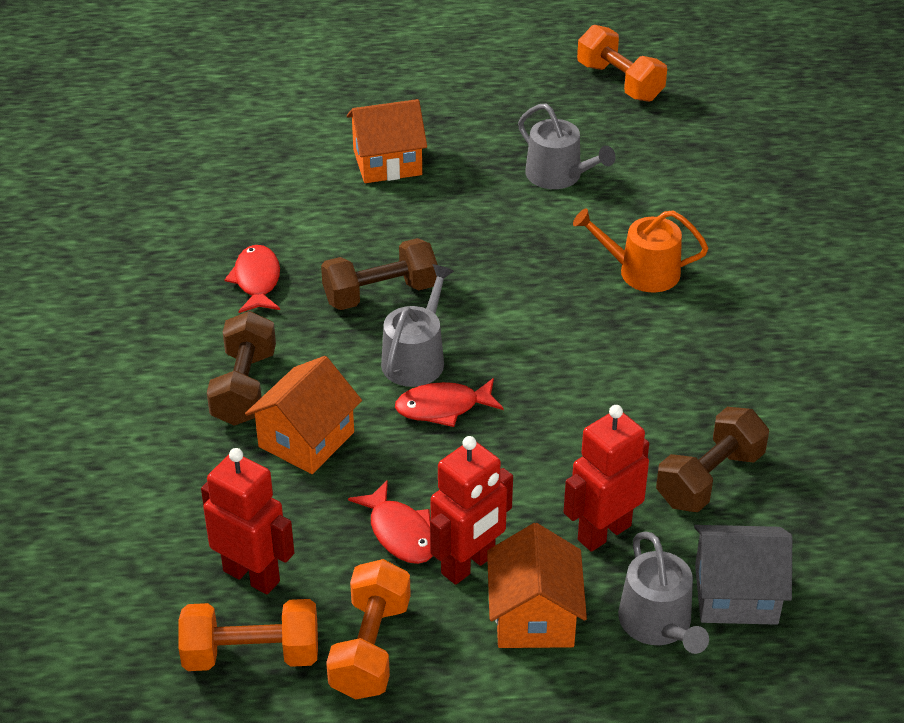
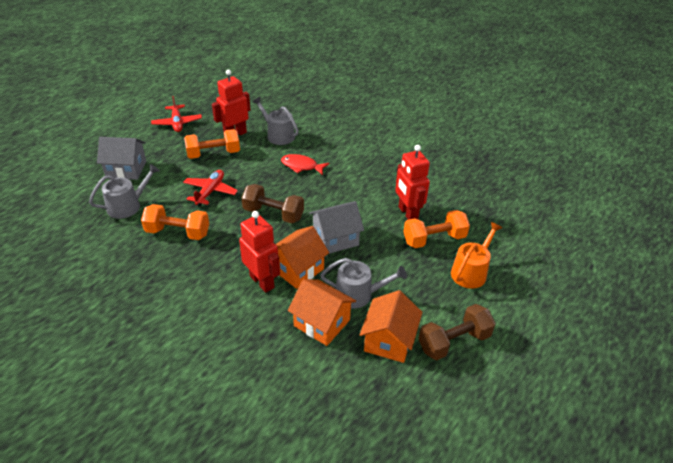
brown dumbbell: 3 -> 2
grey house: 1 -> 2
red fish: 3 -> 1
red plane: 0 -> 2

